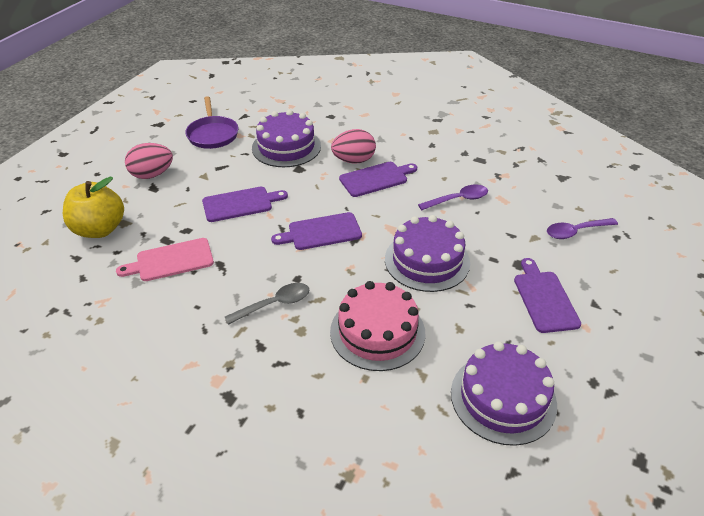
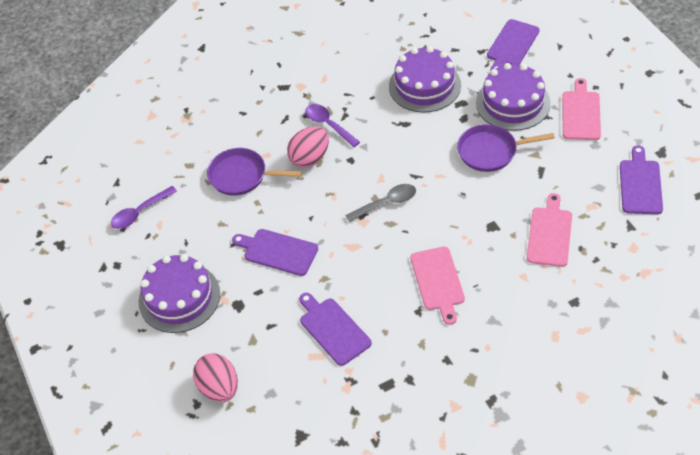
pink cake: 1 -> 0
pink cutting board: 1 -> 3
purple pan: 1 -> 2
yellow apple: 1 -> 0

